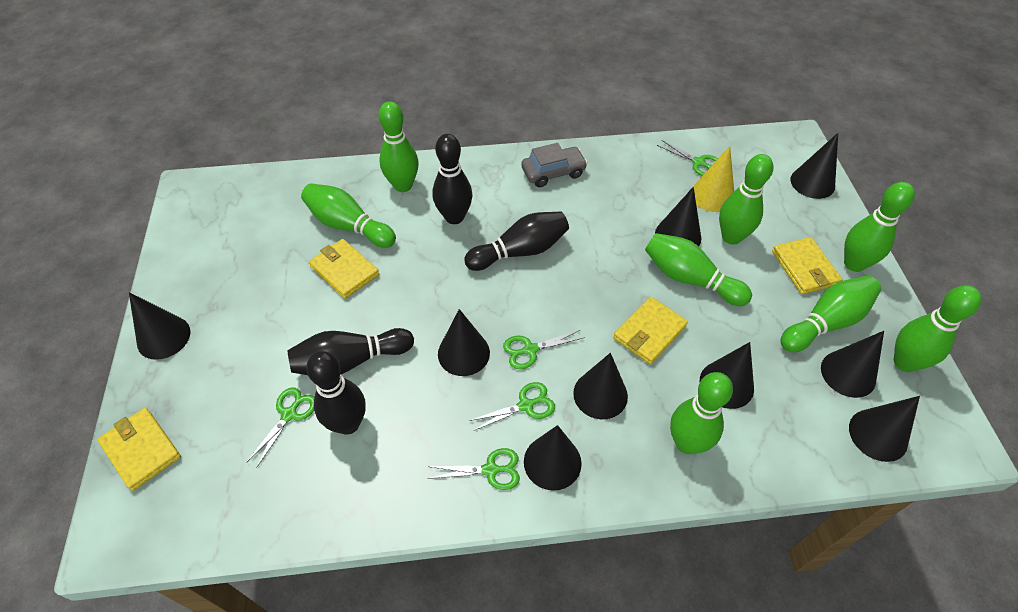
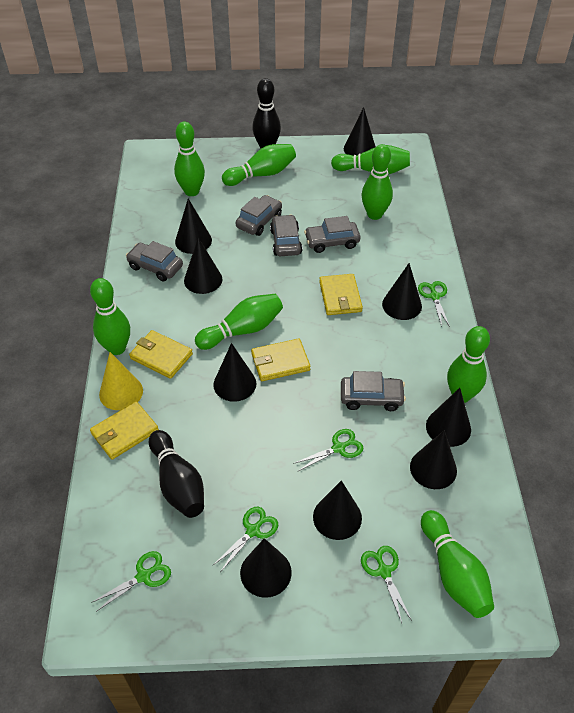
black bowling pin: 4 -> 2
grey car: 1 -> 5

